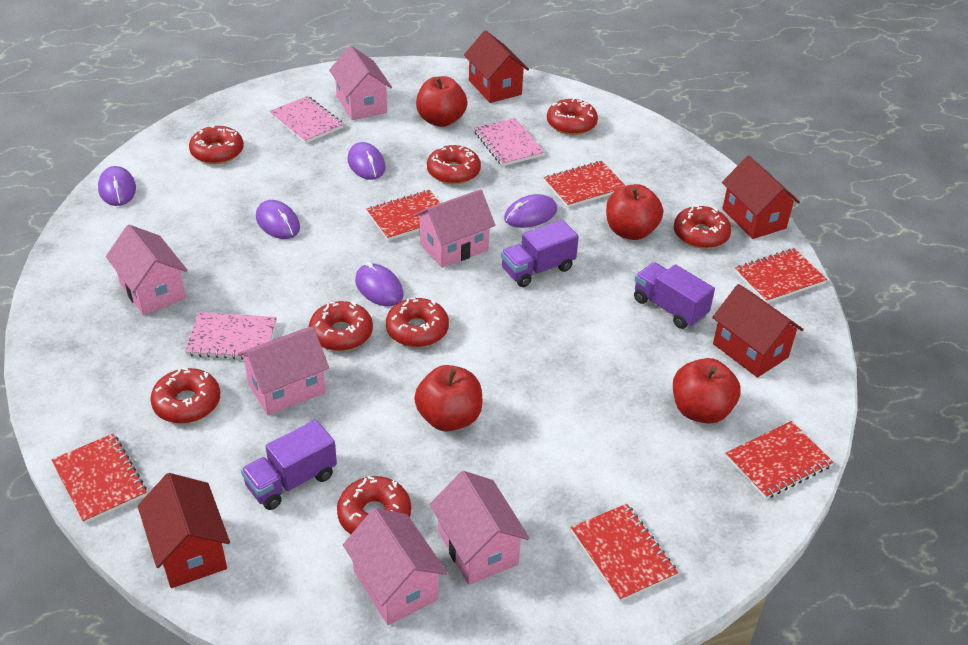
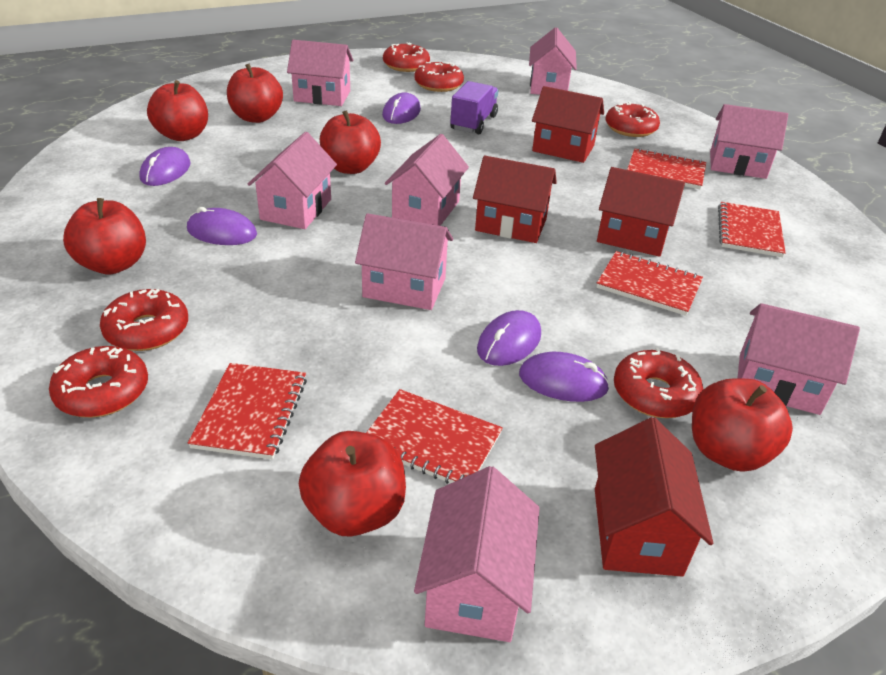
pink house: 6 -> 8
pink notebook: 3 -> 0
purple truck: 3 -> 1
red apple: 4 -> 6
red donut: 8 -> 6
red notebook: 6 -> 5

